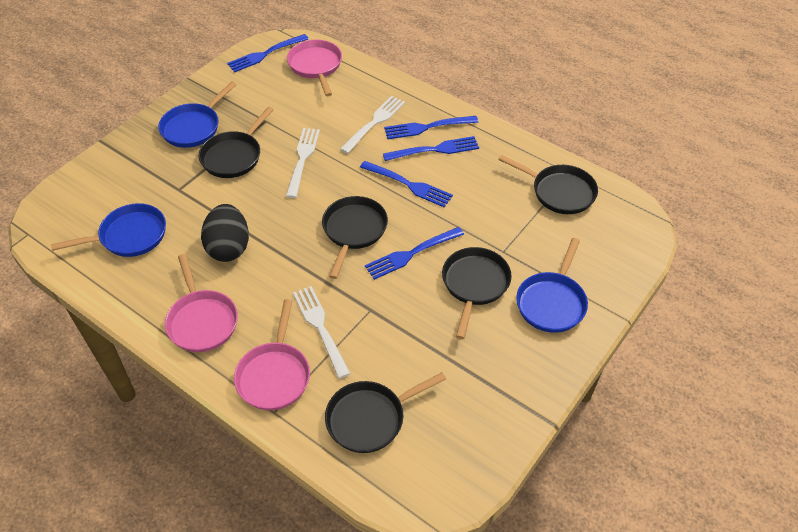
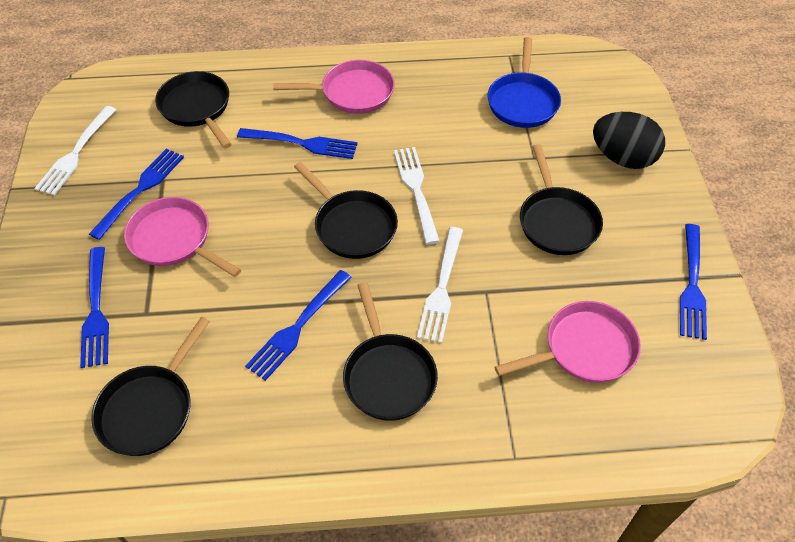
blue pan: 3 -> 1

